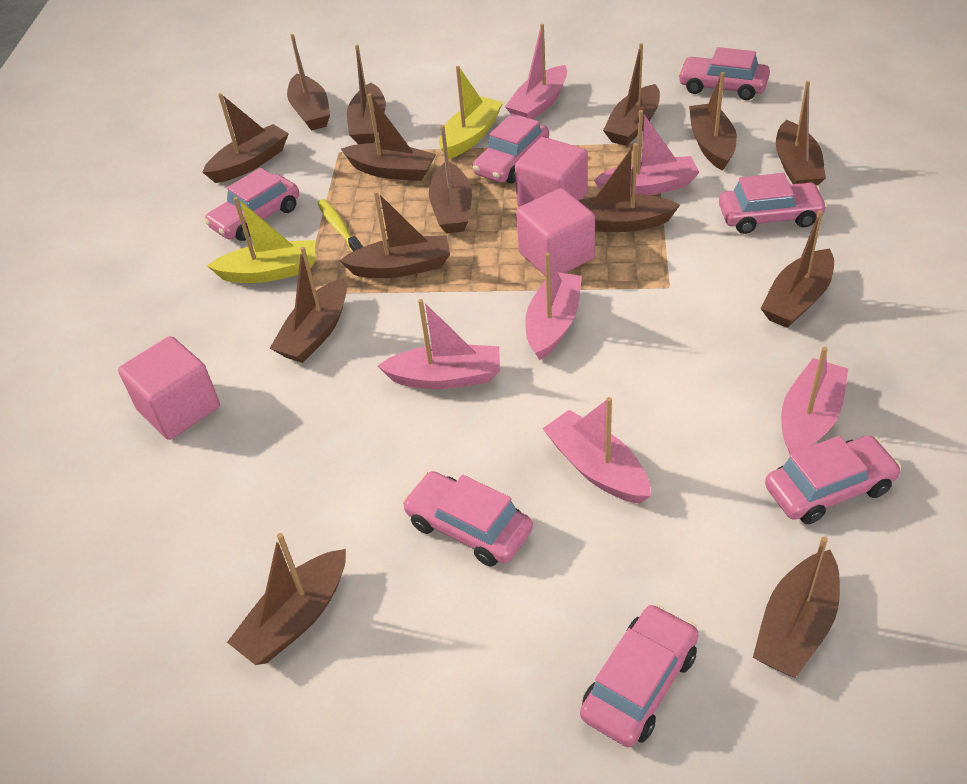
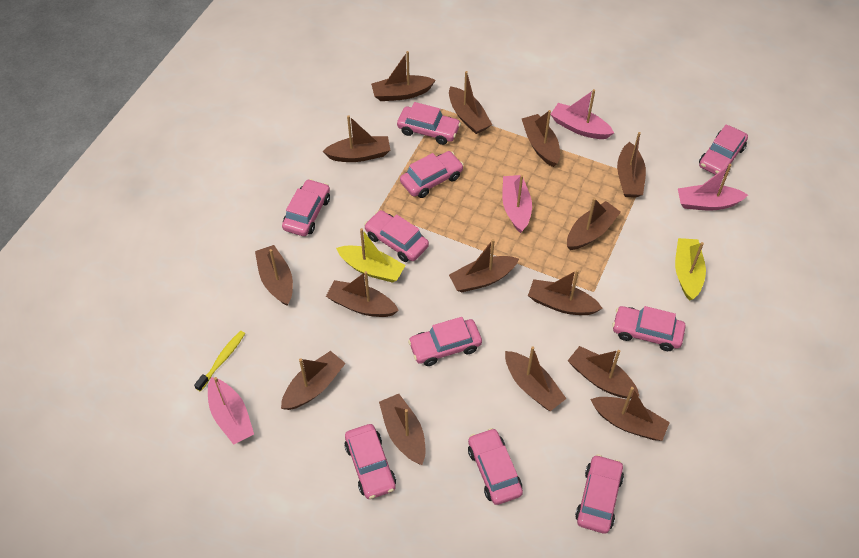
brown boat: 14 -> 15
pink boat: 6 -> 4
pink car: 7 -> 10
pink cube: 3 -> 0

